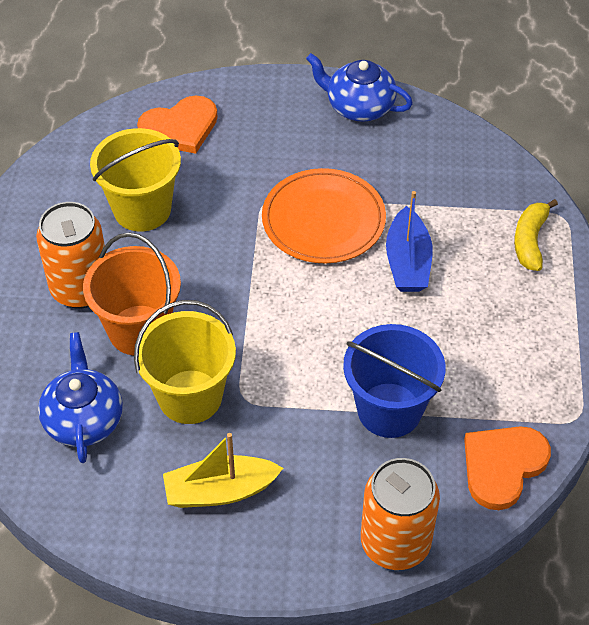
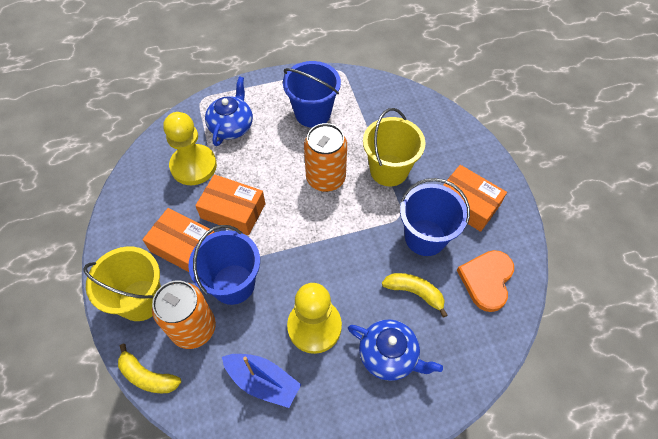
blue bucket: 1 -> 3
orange box: 0 -> 3
orange bucket: 1 -> 0
orange heart: 2 -> 1
orange plate: 1 -> 0
yellow banana: 1 -> 2
yellow boat: 1 -> 0
yellow pawn: 0 -> 2

